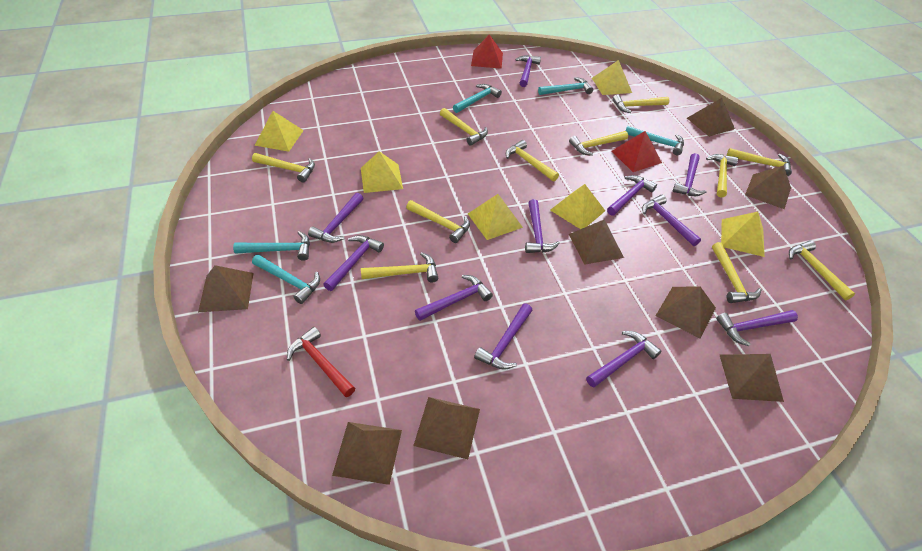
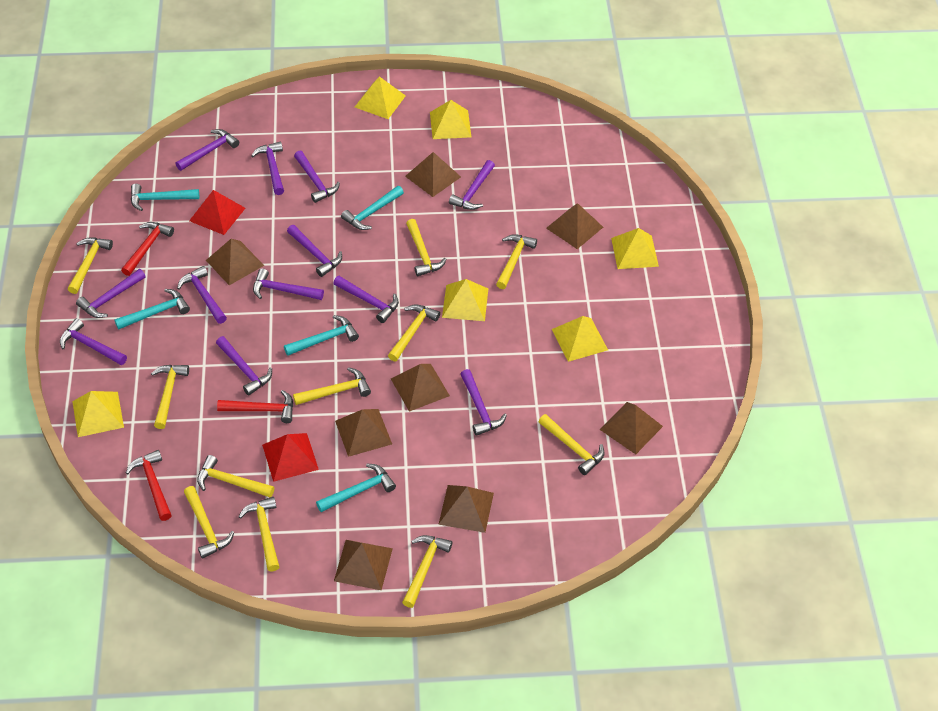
purple hammer: 11 -> 12
red hammer: 1 -> 3

